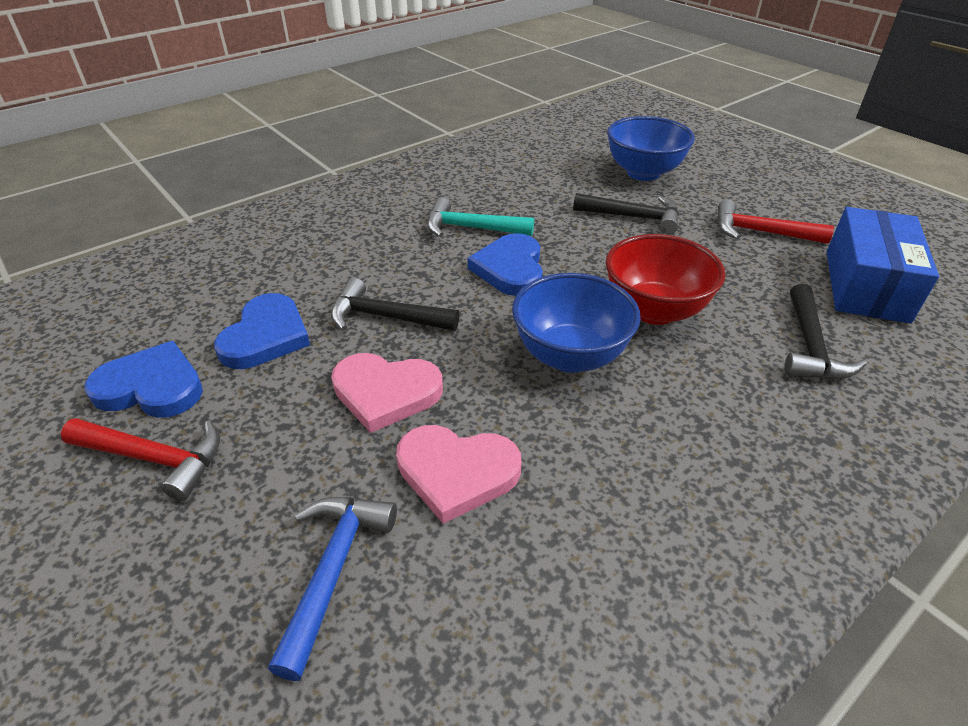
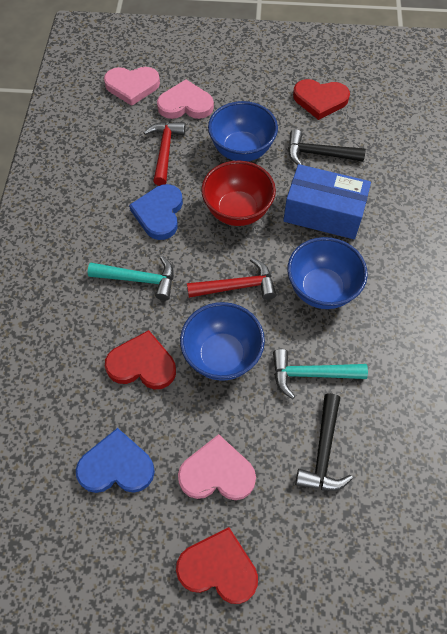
black hammer: 3 -> 2
blue bowl: 2 -> 3
blue hammer: 1 -> 0
blue heart: 3 -> 2
pink heart: 2 -> 3
red heart: 0 -> 3
turquoise hammer: 1 -> 2

